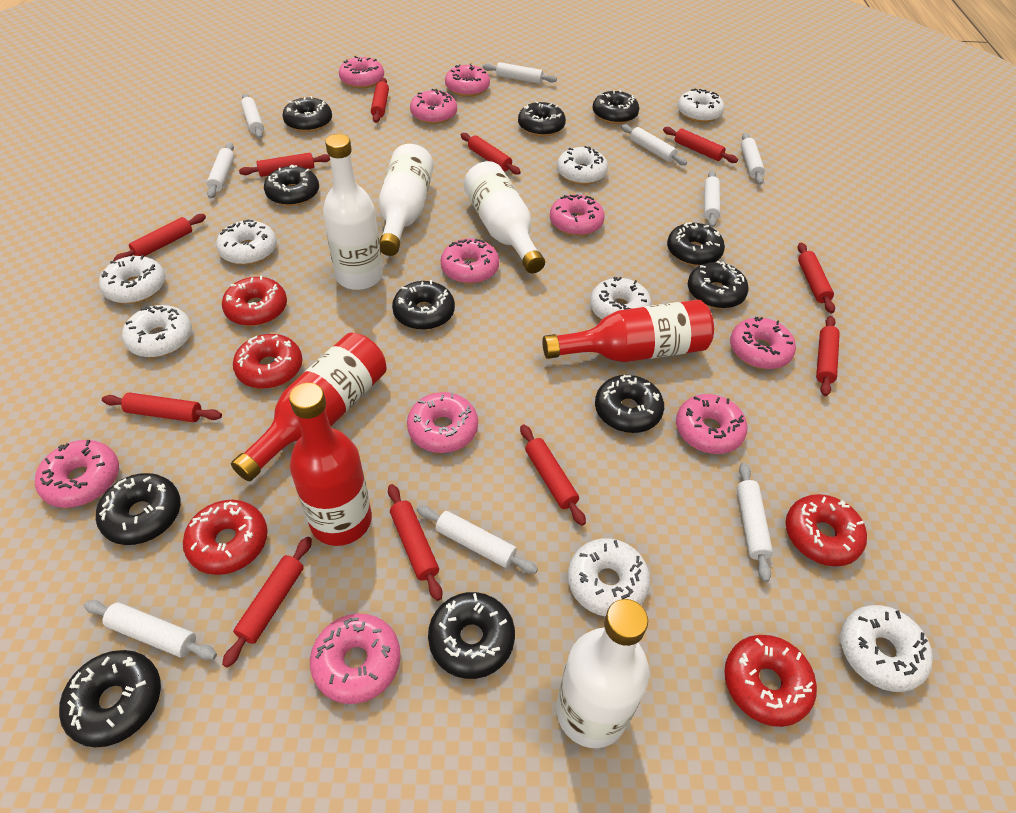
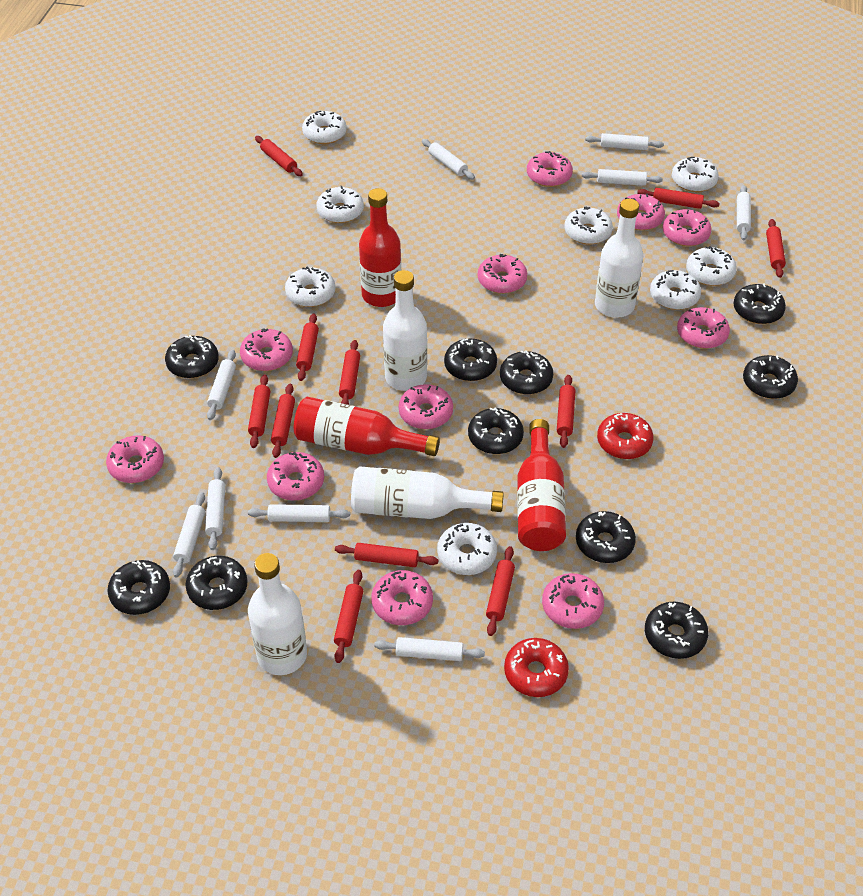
black donut: 11 -> 10
pink donut: 10 -> 11
red donut: 5 -> 2

